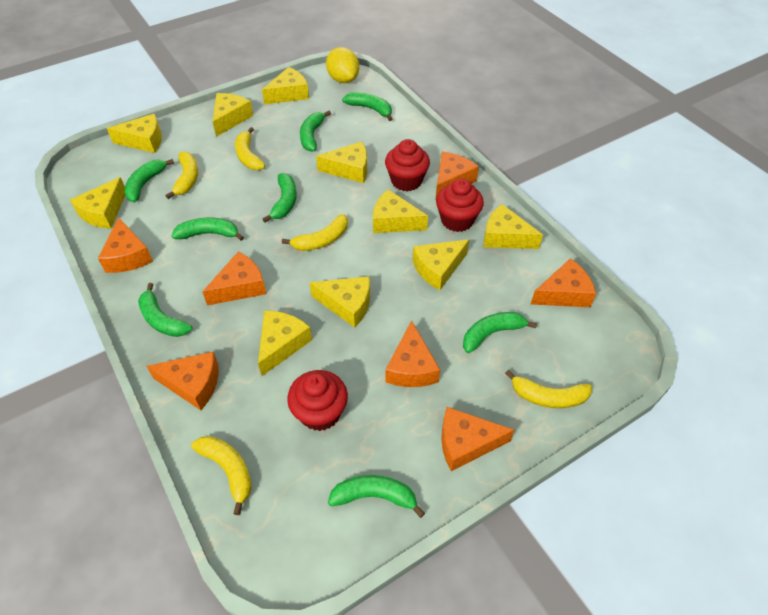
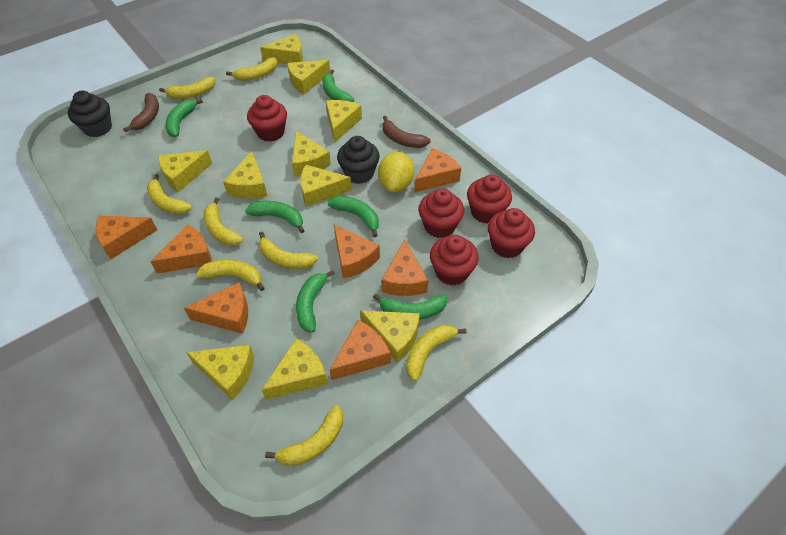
black cupcake: 0 -> 2
brown banana: 0 -> 2
green banana: 8 -> 6
red cupcake: 3 -> 5
yellow banana: 5 -> 8

